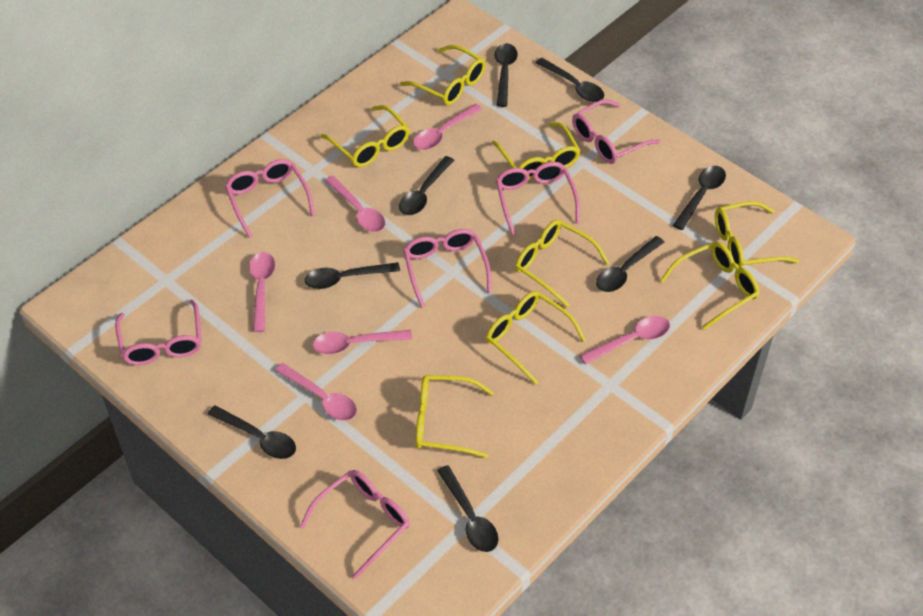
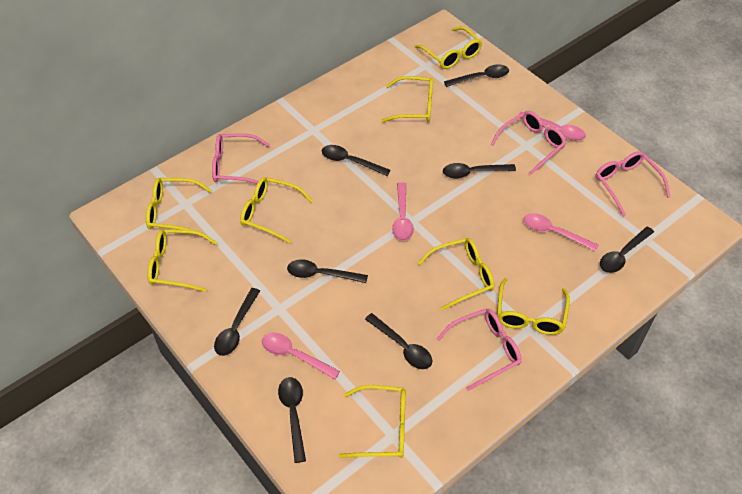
pink glasses: 6 -> 4
pink spoon: 6 -> 4

